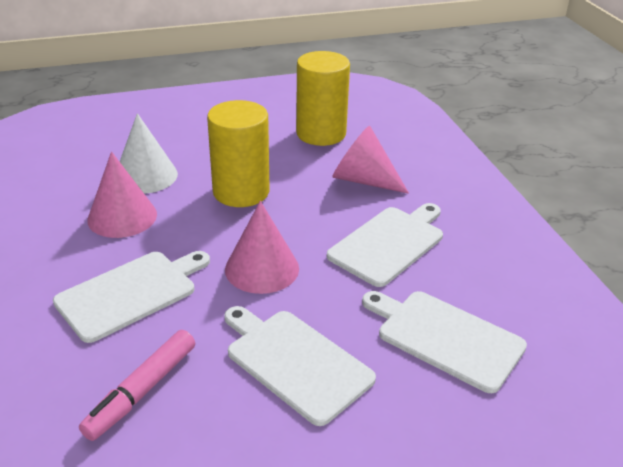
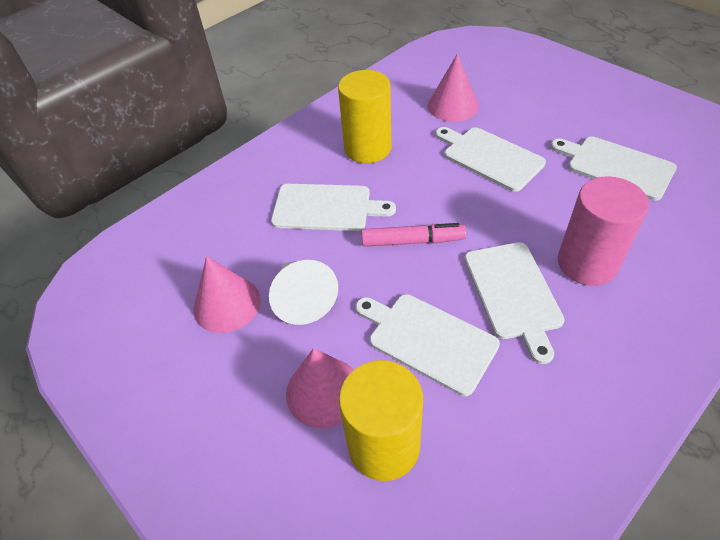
pink cylinder: 0 -> 1
white cutting board: 4 -> 5

